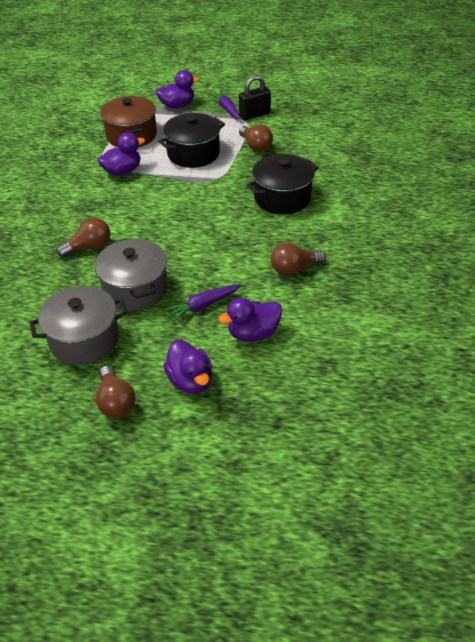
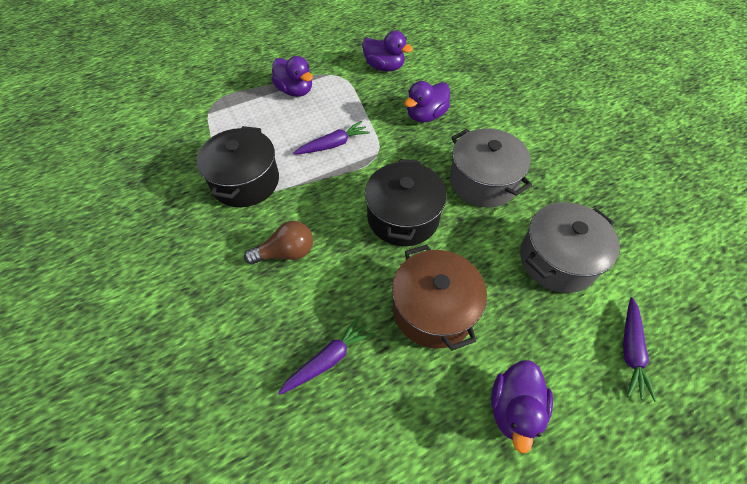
black padlock: 1 -> 0
brown light bulb: 4 -> 1
purple carrot: 2 -> 3

